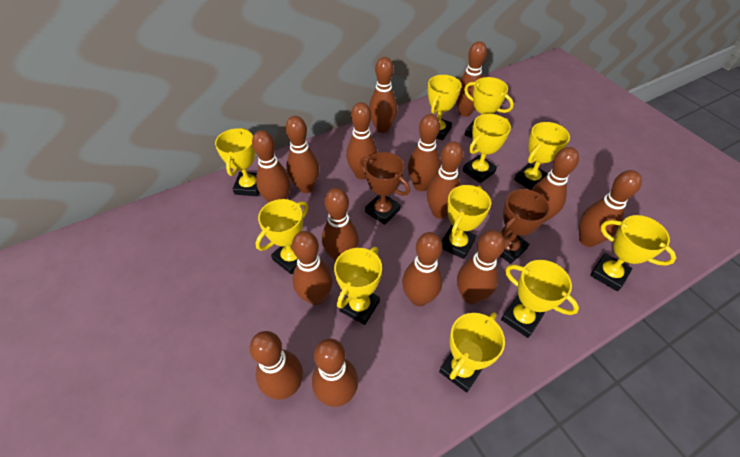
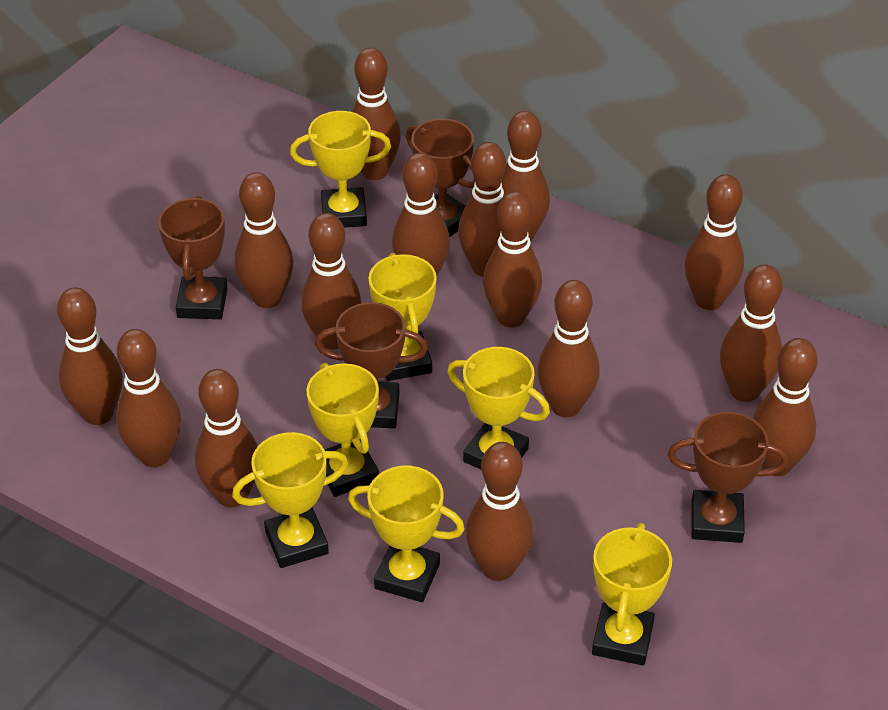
brown trophy: 2 -> 4
yellow trophy: 11 -> 7

